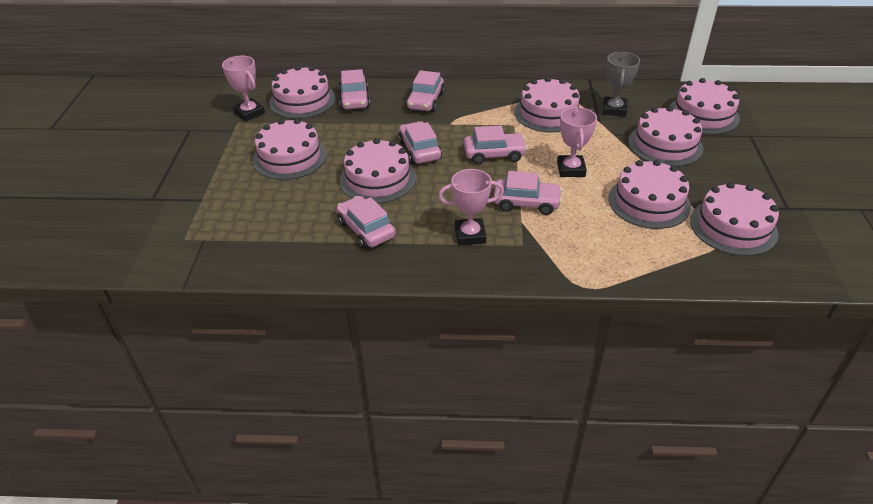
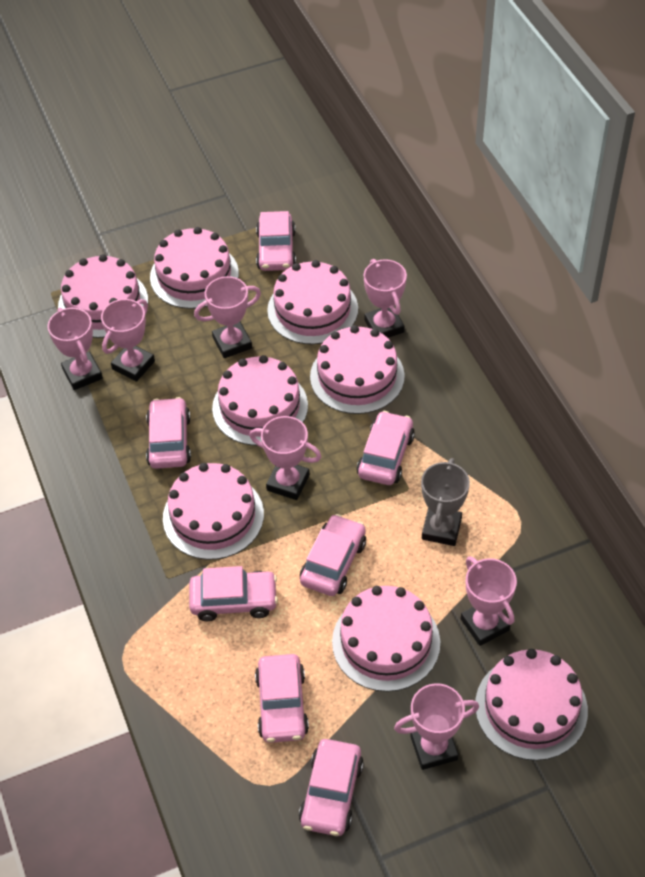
pink car: 6 -> 7
pink trophy: 3 -> 7

